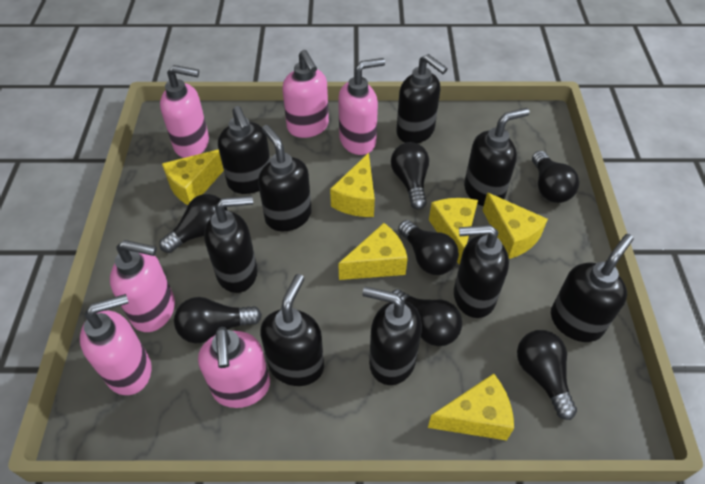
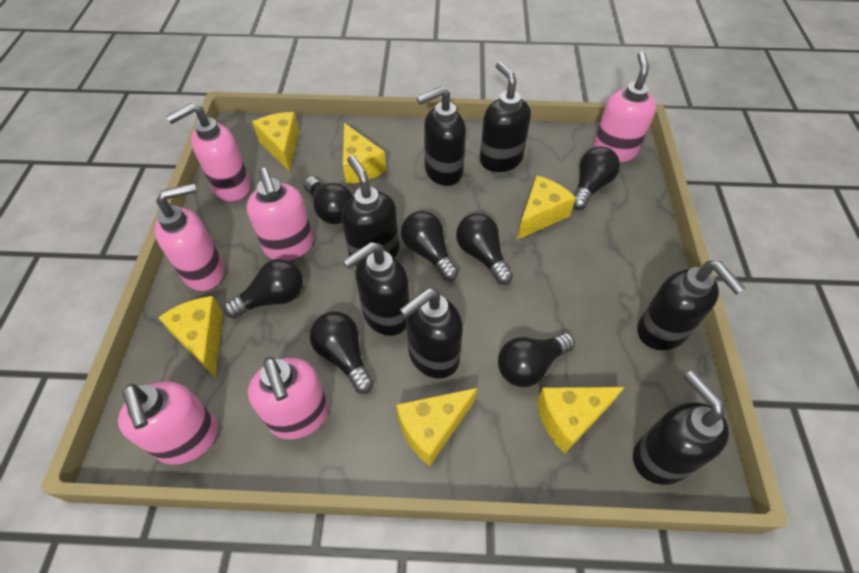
black soap dispenser: 9 -> 7

